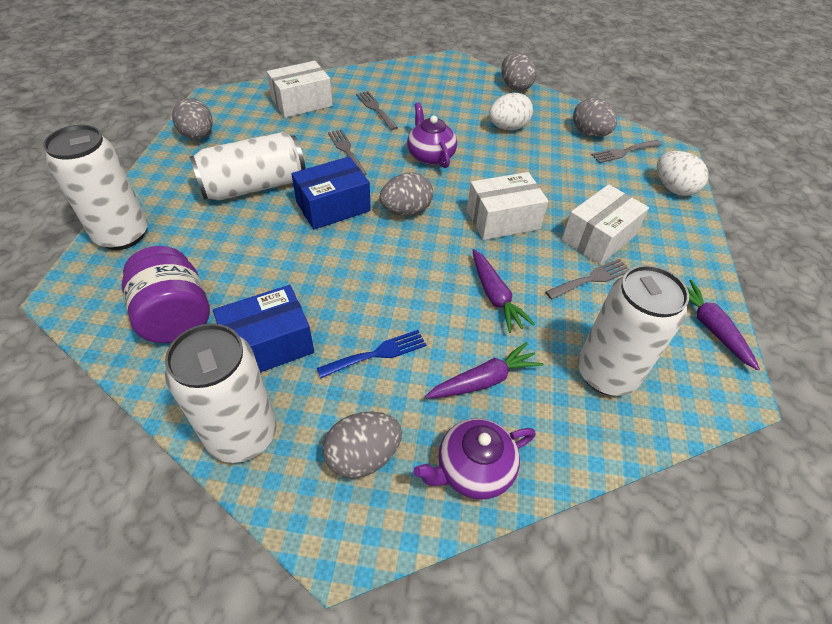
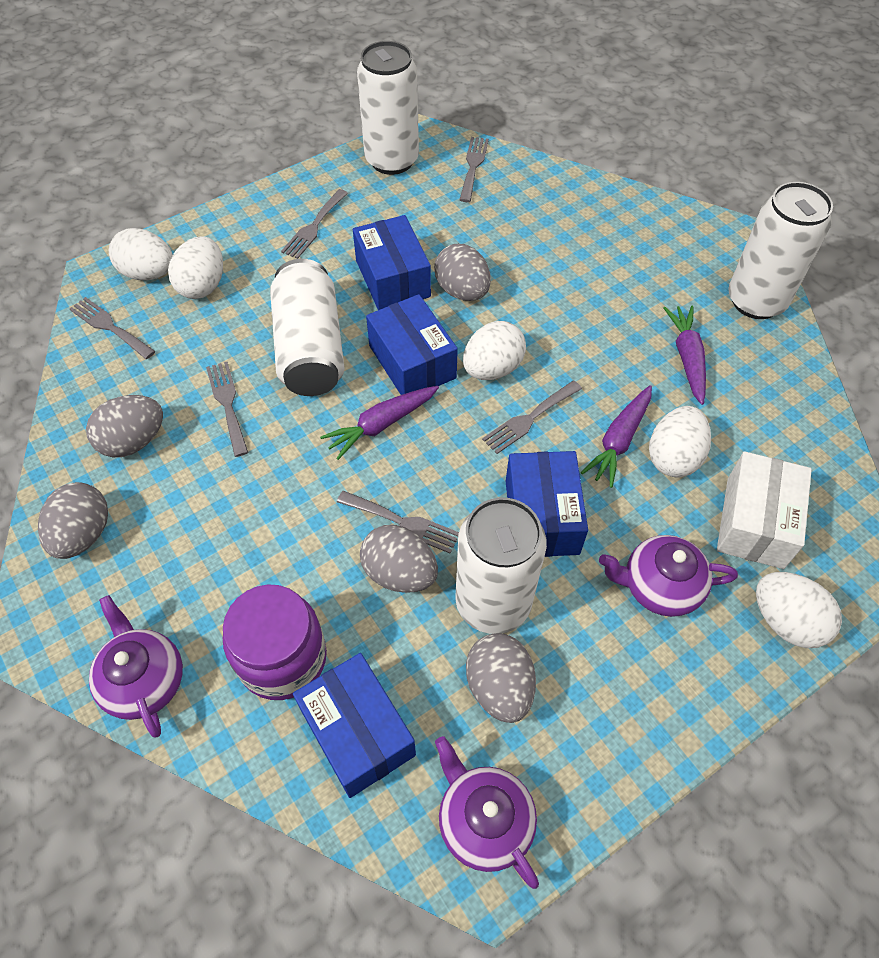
blue box: 2 -> 4
blue fork: 1 -> 0
grey fork: 4 -> 6
purple teapot: 2 -> 3
white box: 3 -> 1
white egg: 2 -> 5

